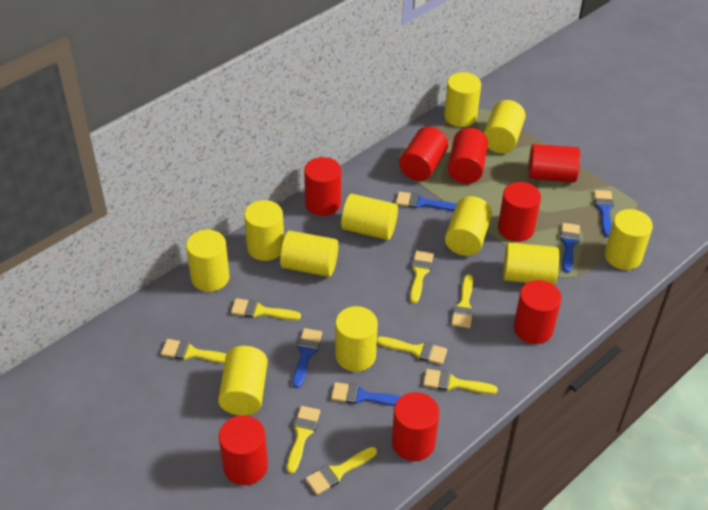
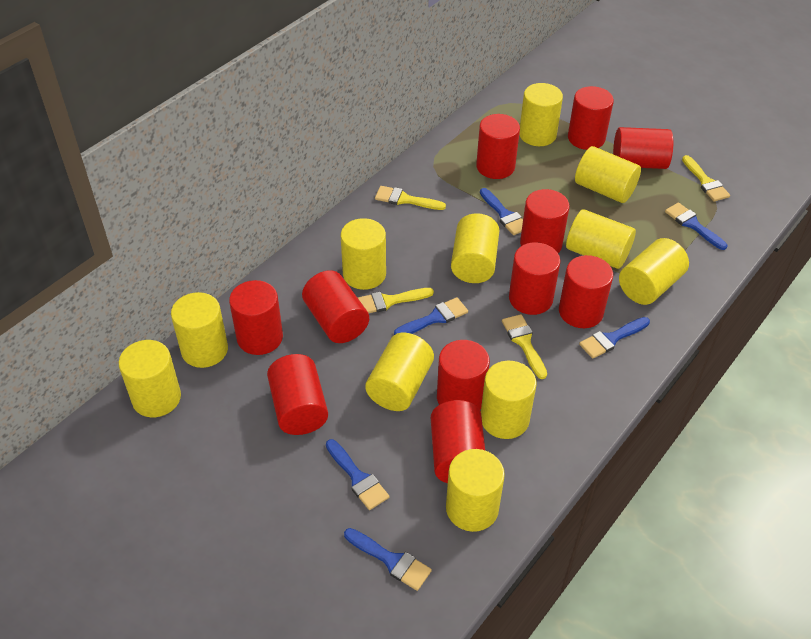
blue brush: 5 -> 6
red cylinder: 8 -> 11
yellow brush: 8 -> 4

